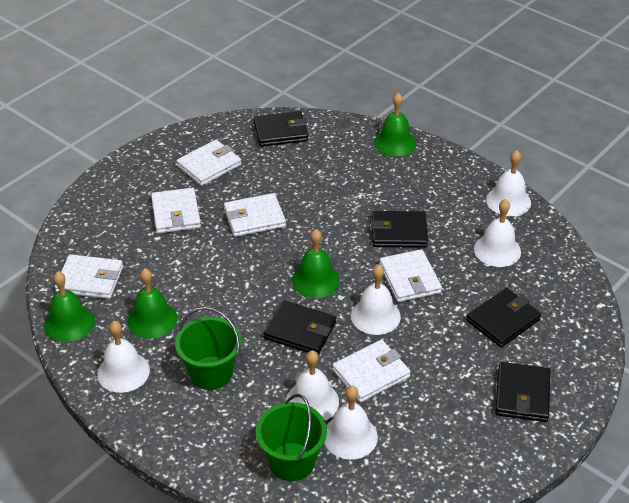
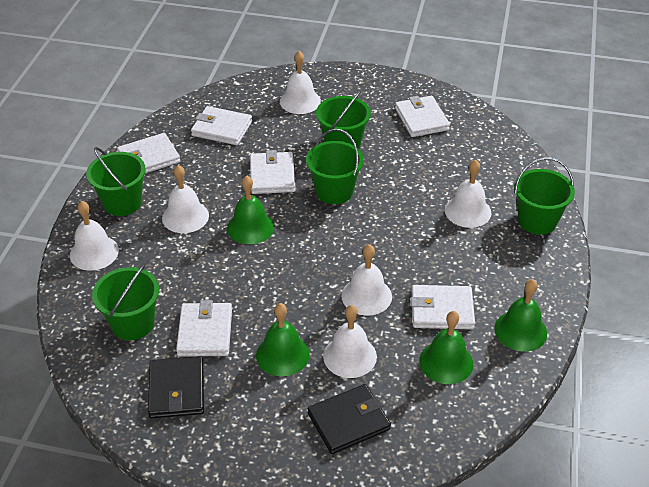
black wallet: 5 -> 2
green bucket: 2 -> 5

